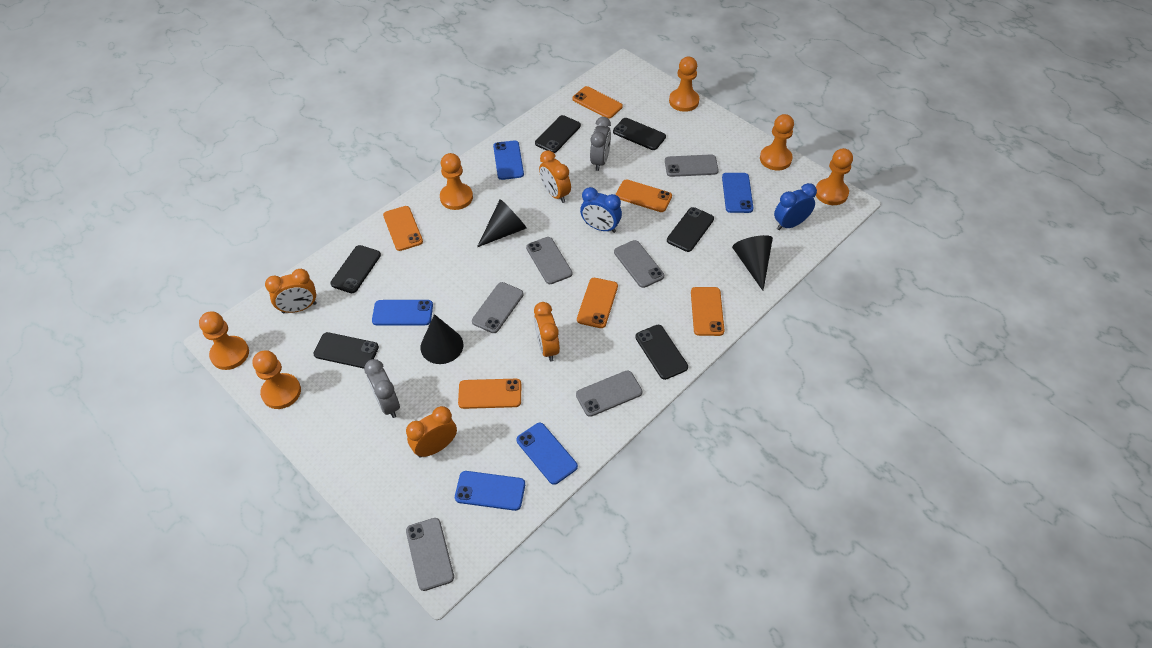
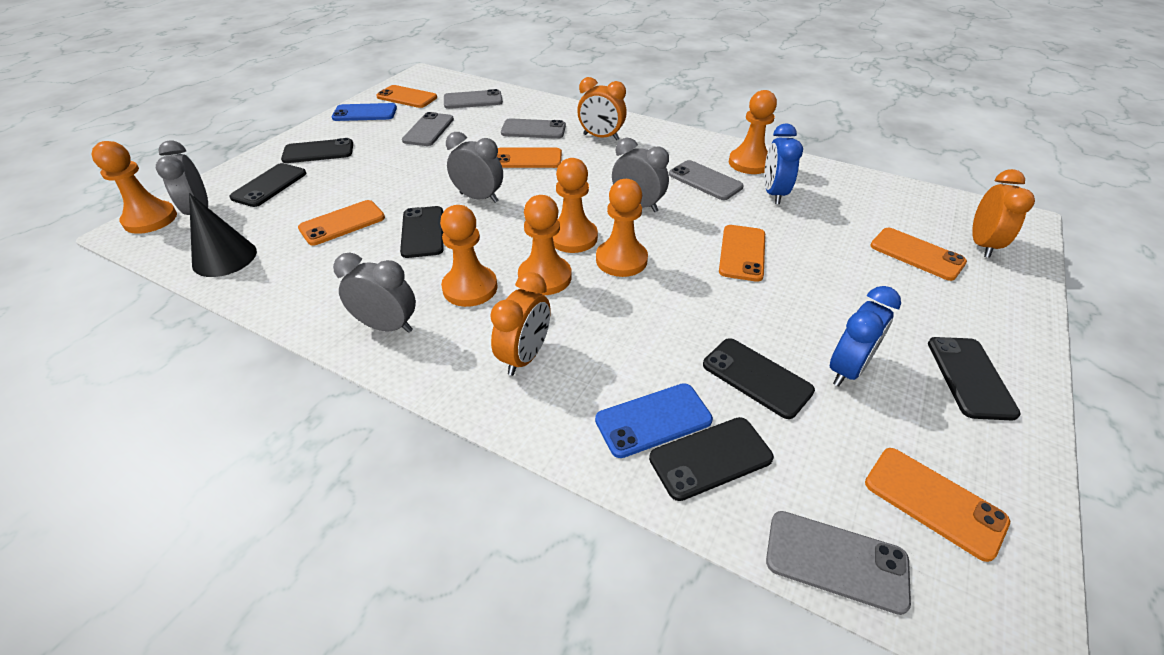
black cone: 3 -> 1
blue phone: 5 -> 2
grey clock: 2 -> 4
grey phone: 6 -> 5
orange clock: 4 -> 3

